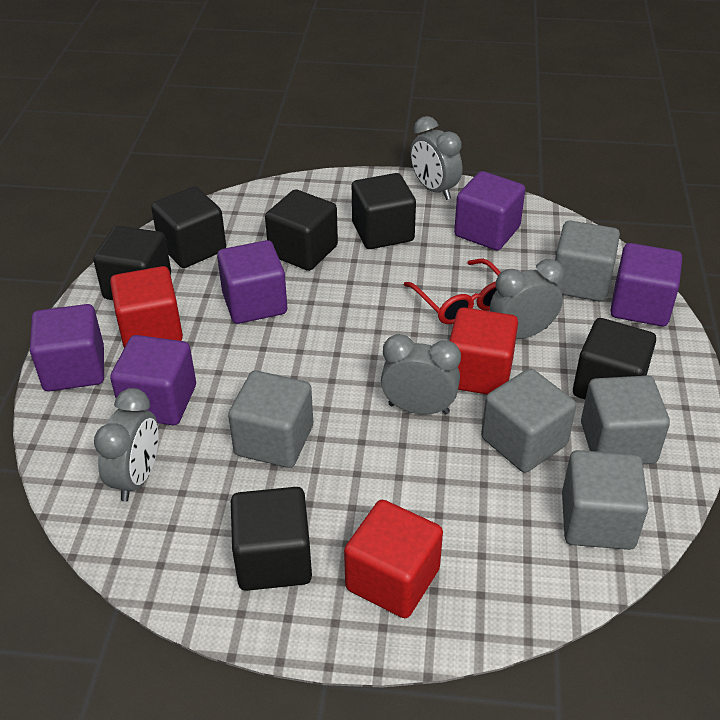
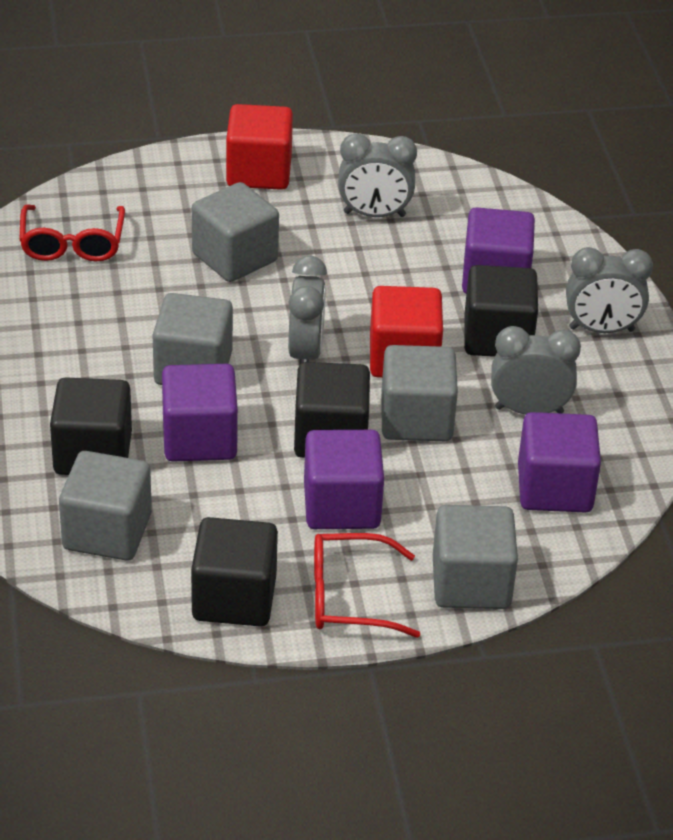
black cube: 6 -> 4
purple cube: 5 -> 4
red cube: 3 -> 2
red glasses: 1 -> 2

